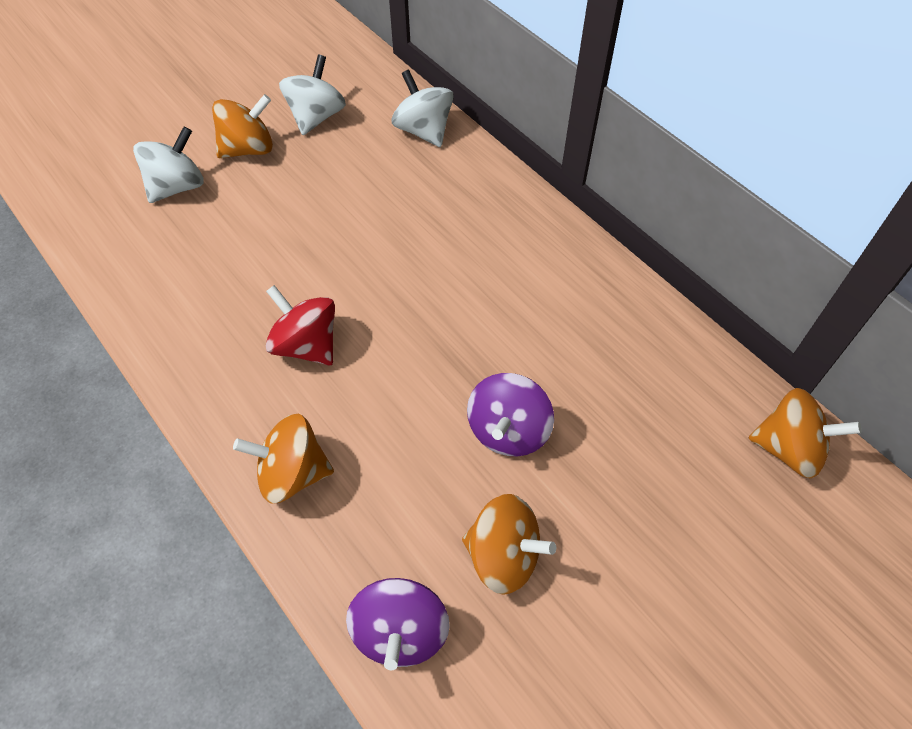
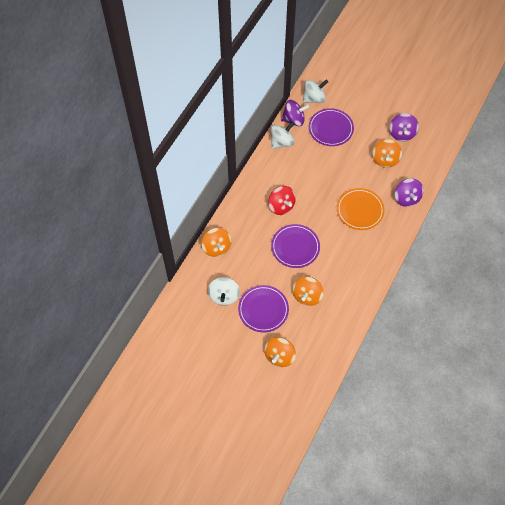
orange plate: 0 -> 1
purple plate: 0 -> 3
purple spinning top: 2 -> 3

